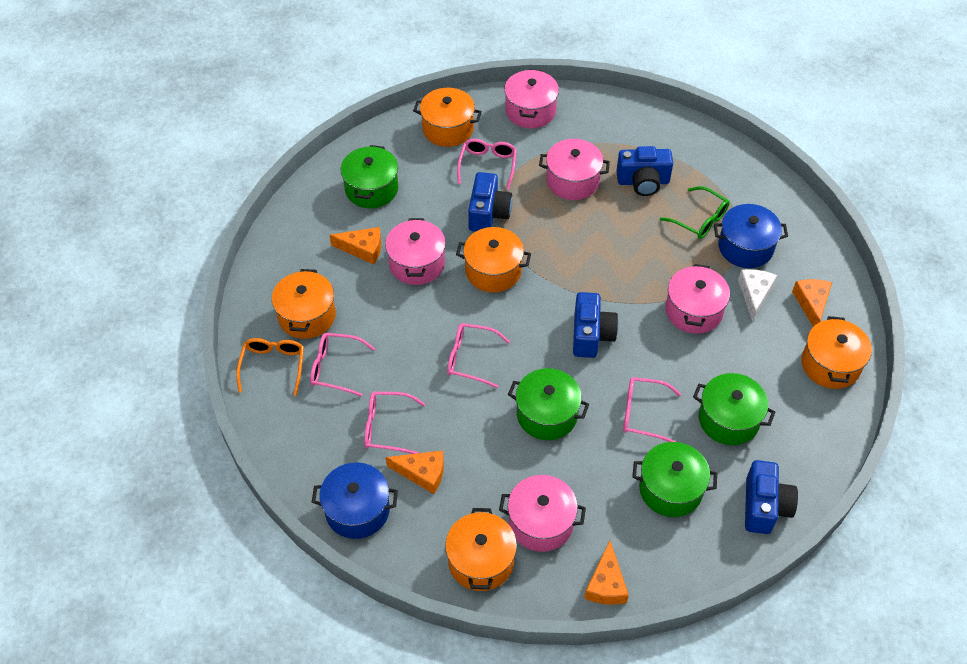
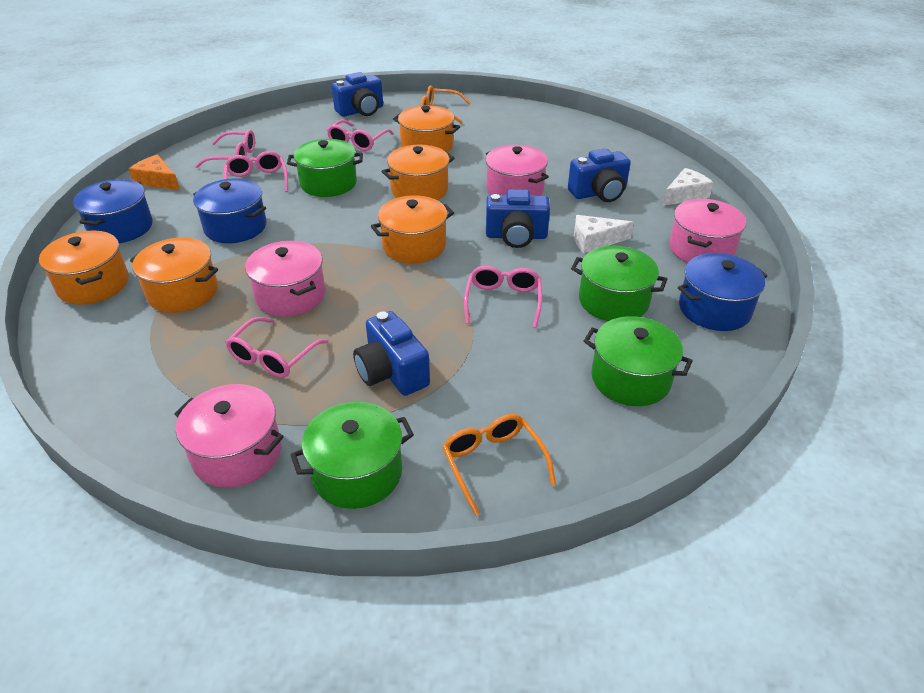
blue pot: 2 -> 3
green glasses: 1 -> 0
orange cheese: 4 -> 1
orange glasses: 1 -> 2
pink pot: 5 -> 4
white cheese: 1 -> 2

